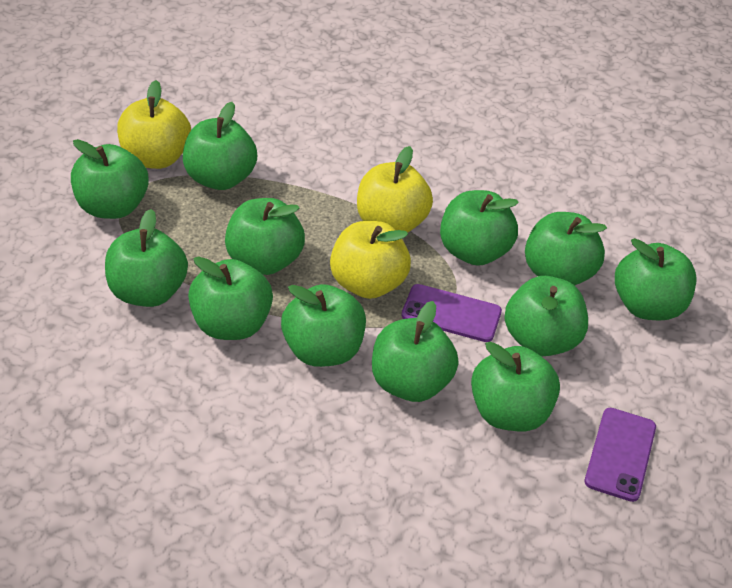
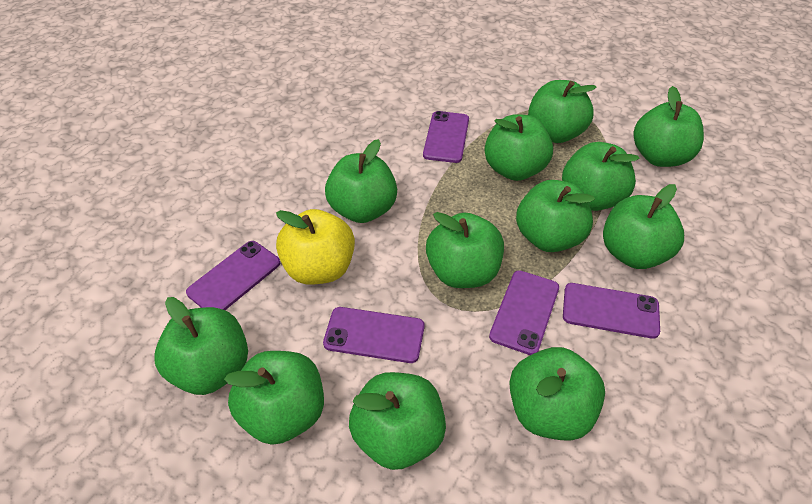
purple phone: 2 -> 5
yellow apple: 3 -> 1

